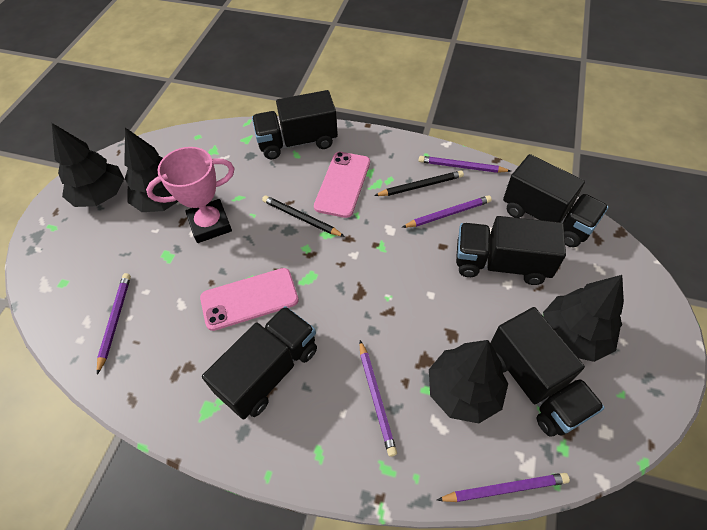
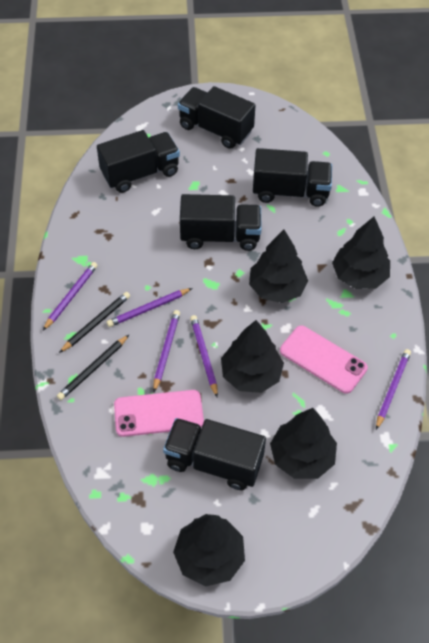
black tree: 4 -> 5
pink trophy: 1 -> 0

